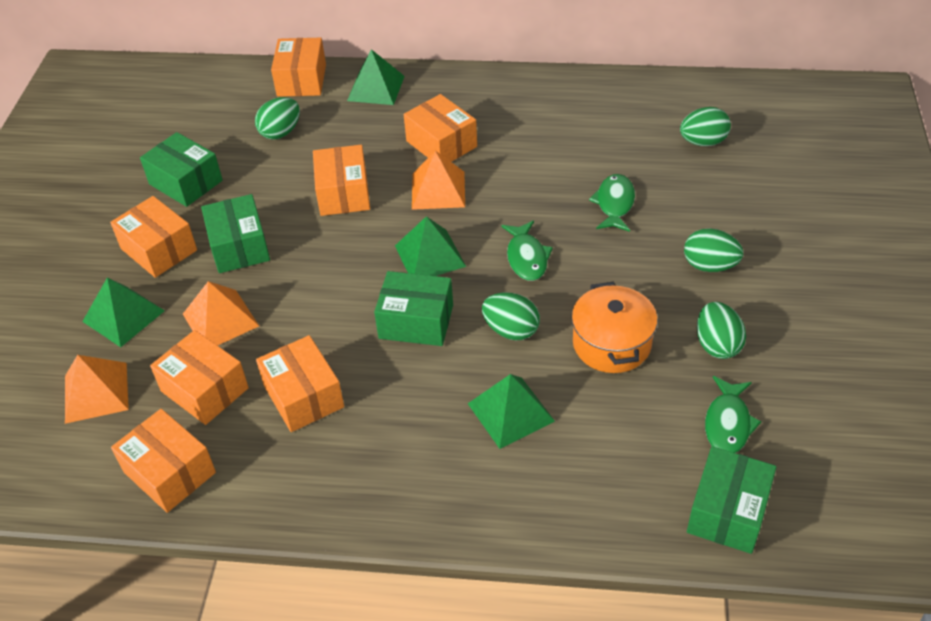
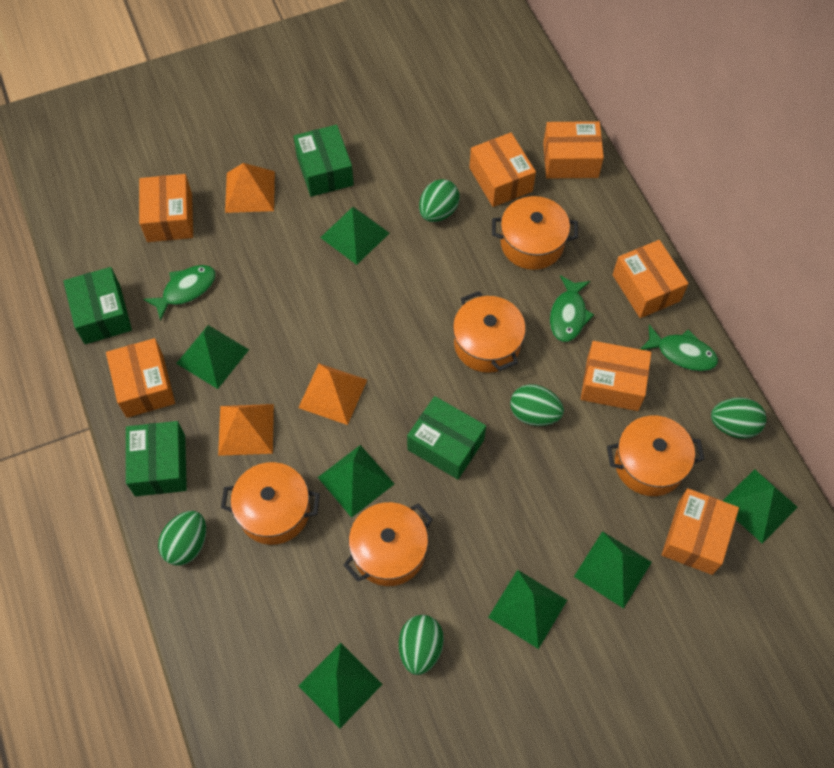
green pyramid: 4 -> 7
orange pot: 1 -> 5

